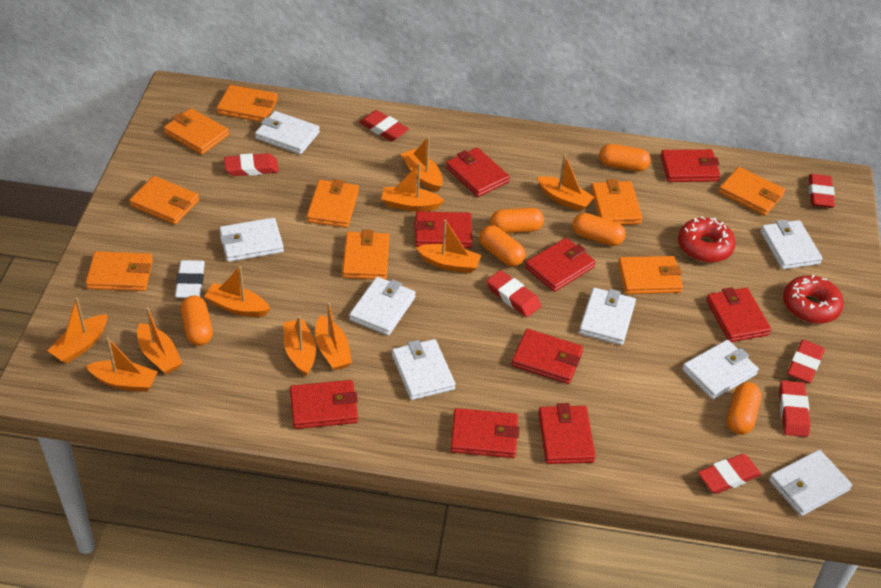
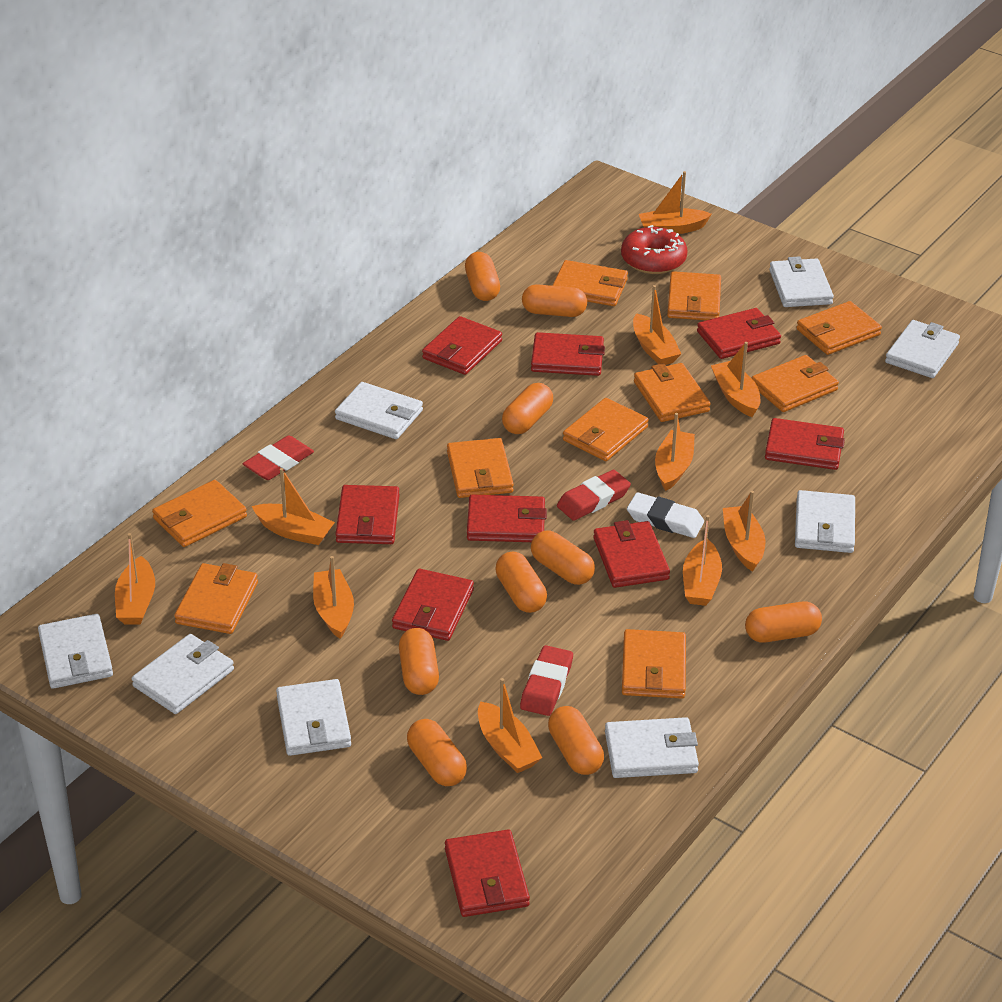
orange capsule: 6 -> 9
orange wallet: 9 -> 10
red donut: 2 -> 1
red eraser: 7 -> 3

